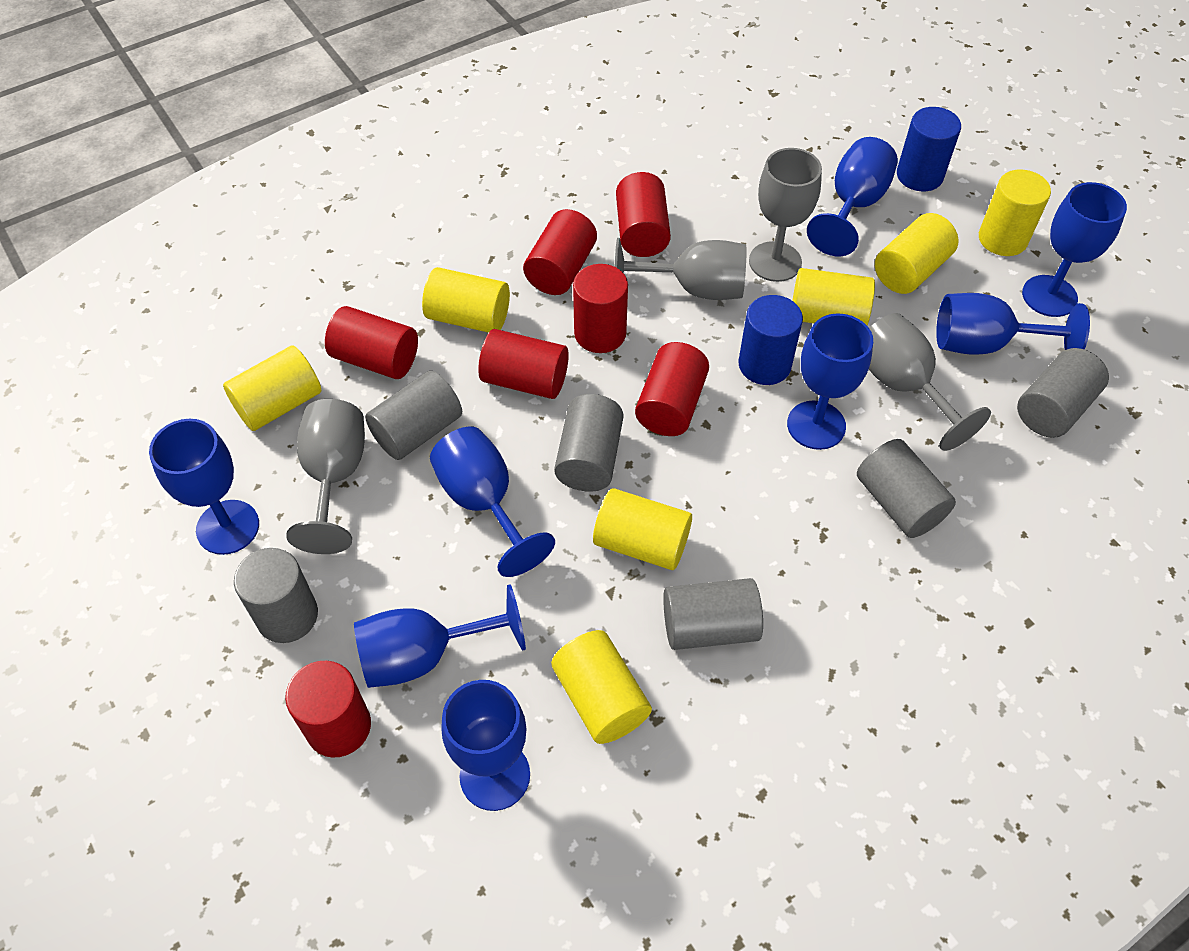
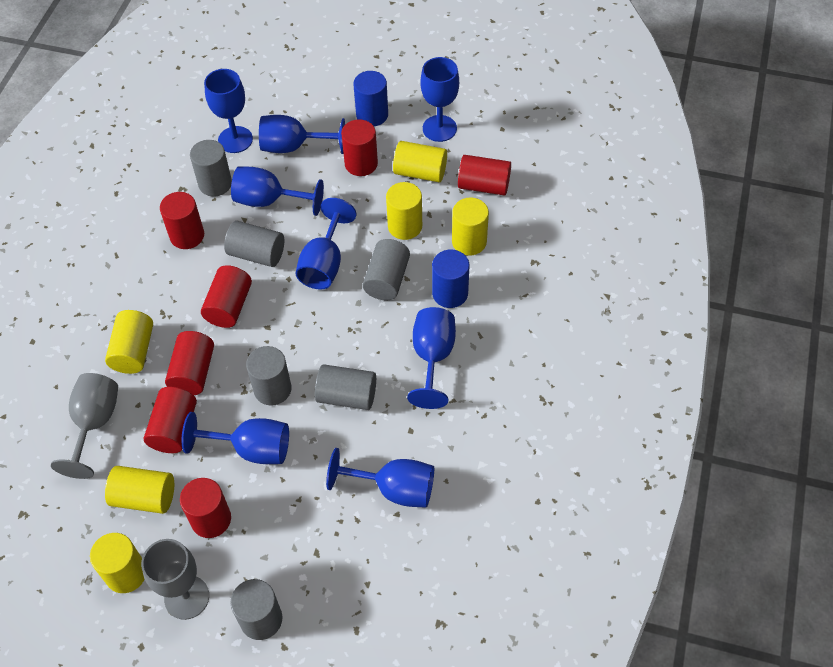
grey goblet: 4 -> 2
yellow cylinder: 7 -> 6

